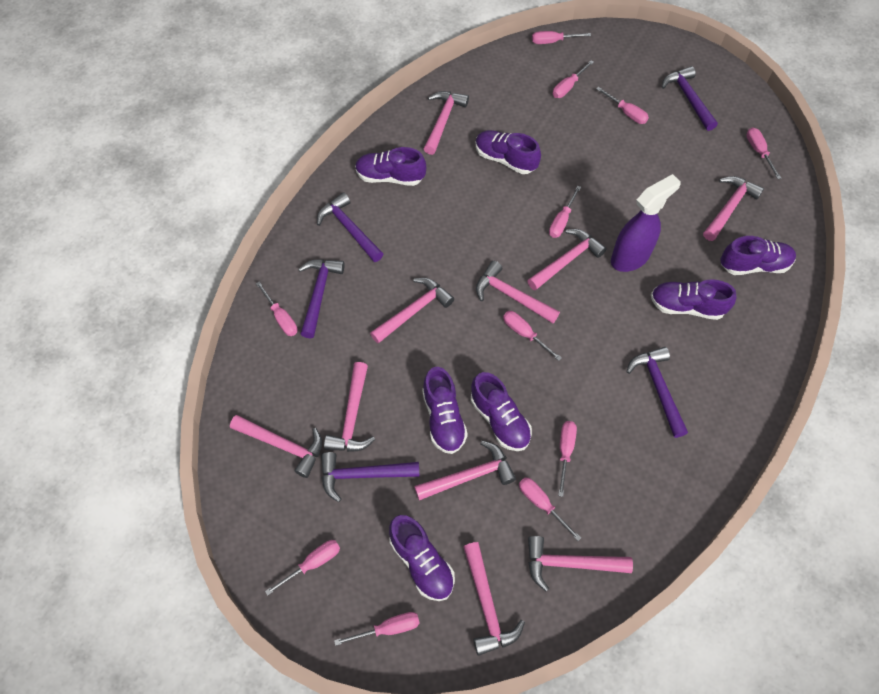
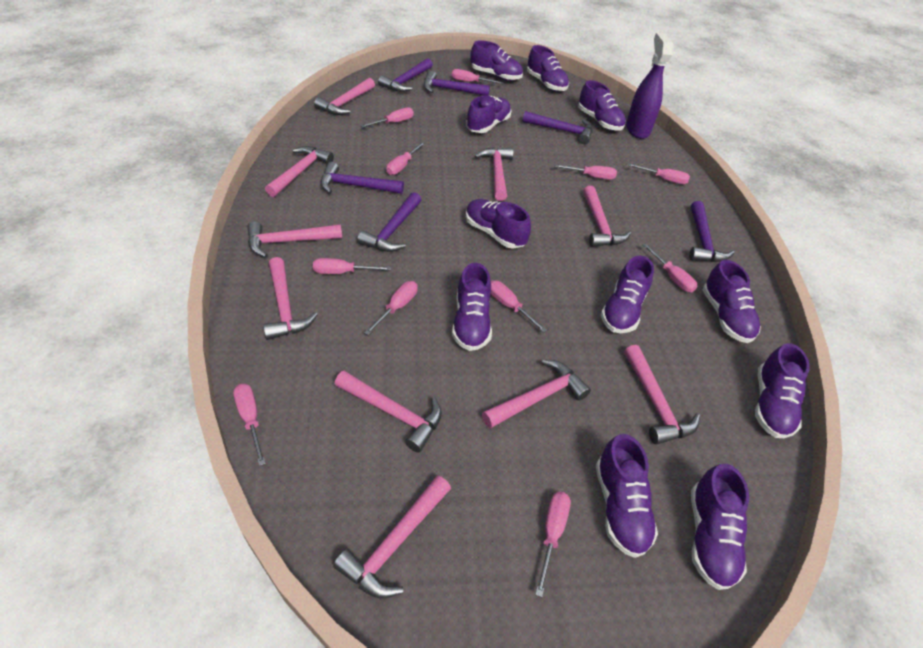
purple hammer: 5 -> 6
purple shoe: 7 -> 11

